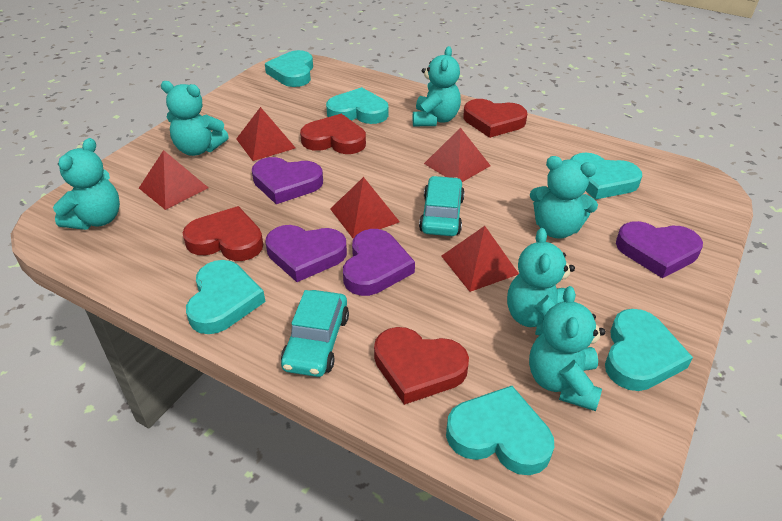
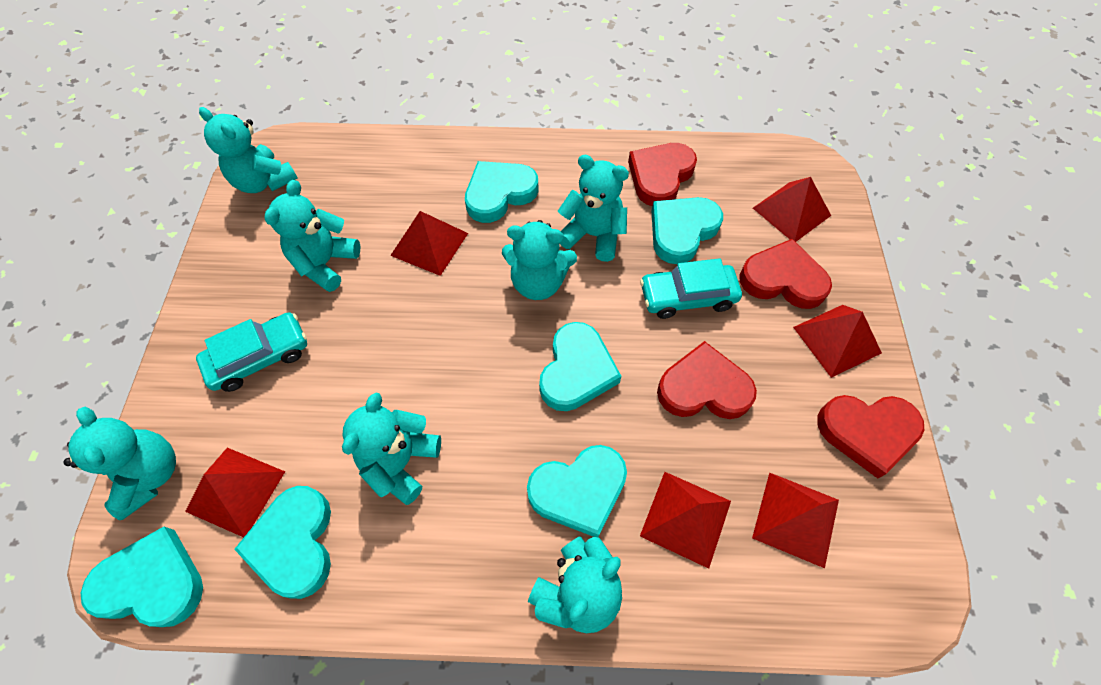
purple heart: 4 -> 0
red pyramid: 5 -> 6
turquoise teddy bear: 6 -> 7

